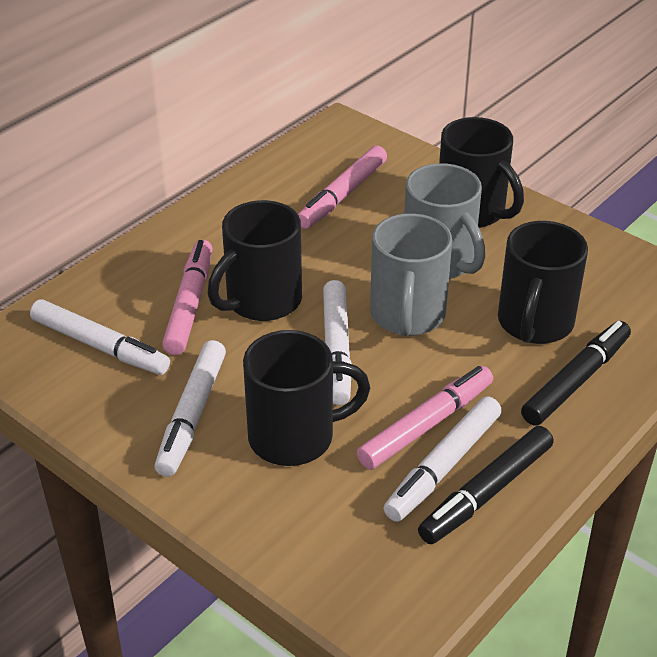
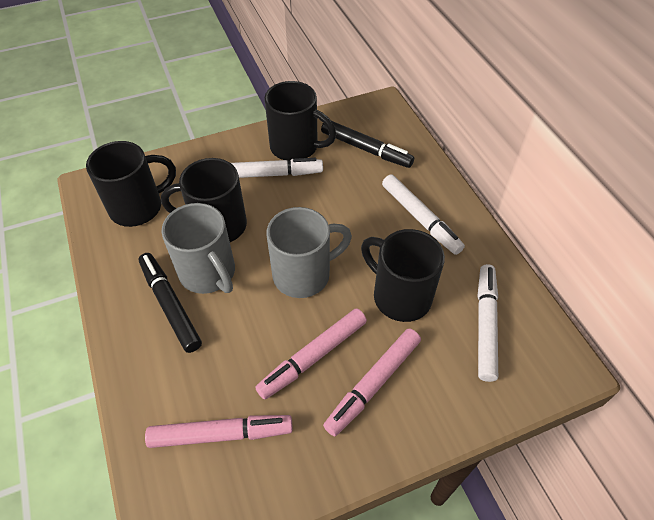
white marker: 4 -> 3

